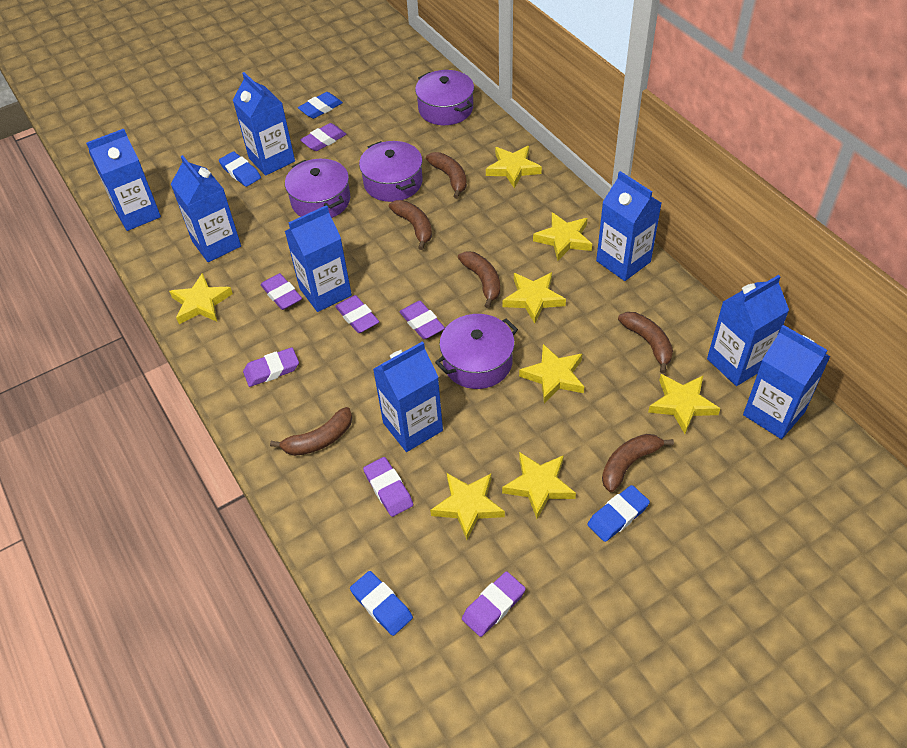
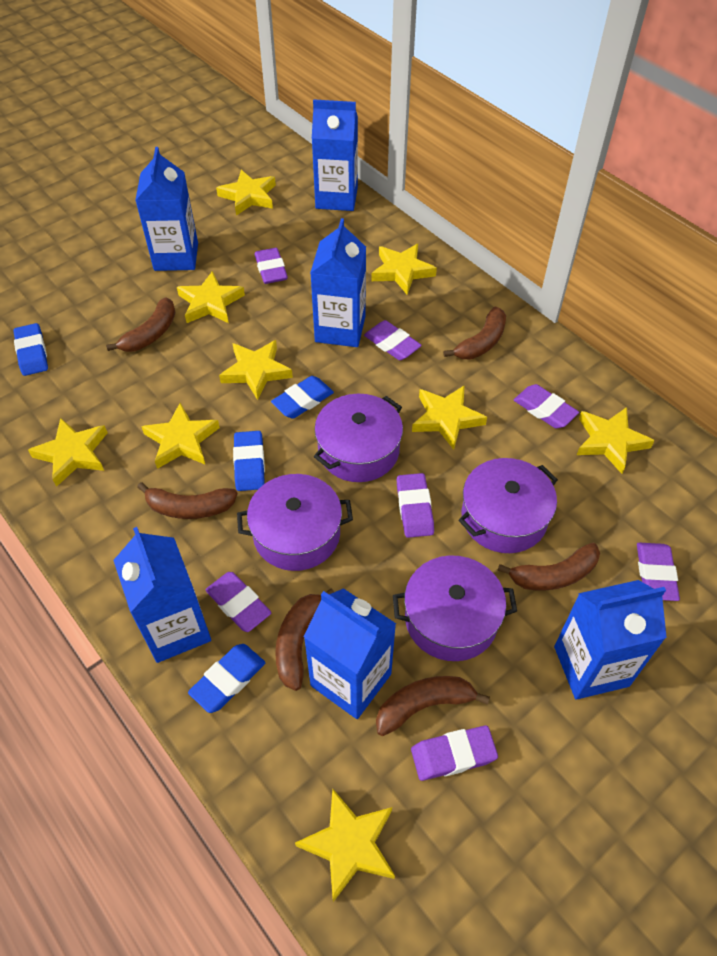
blue carton: 8 -> 6
yellow star: 8 -> 9

